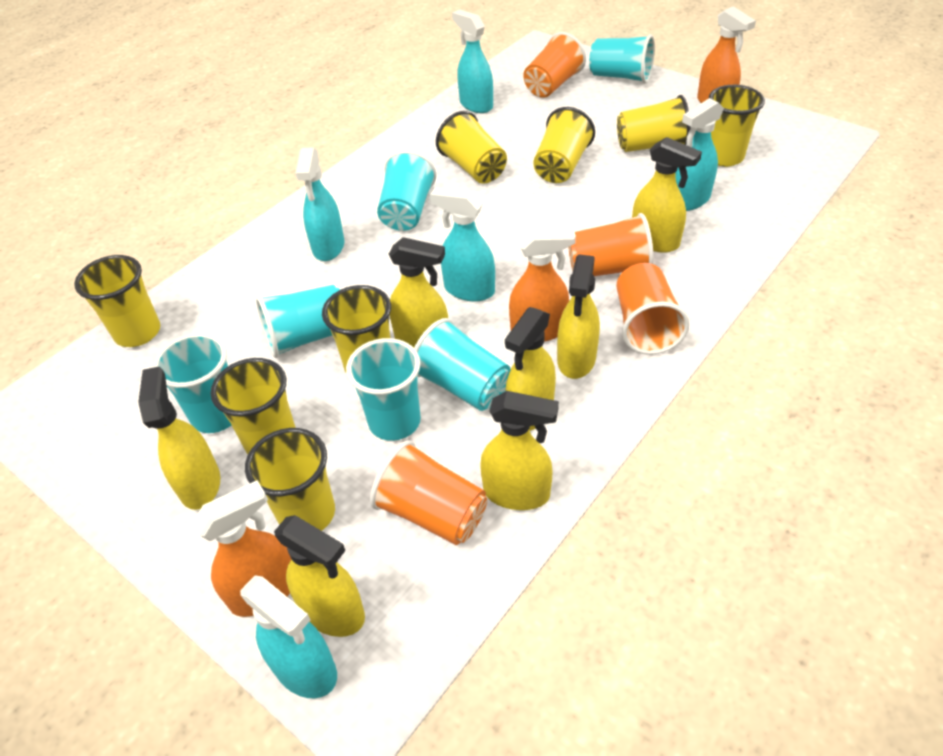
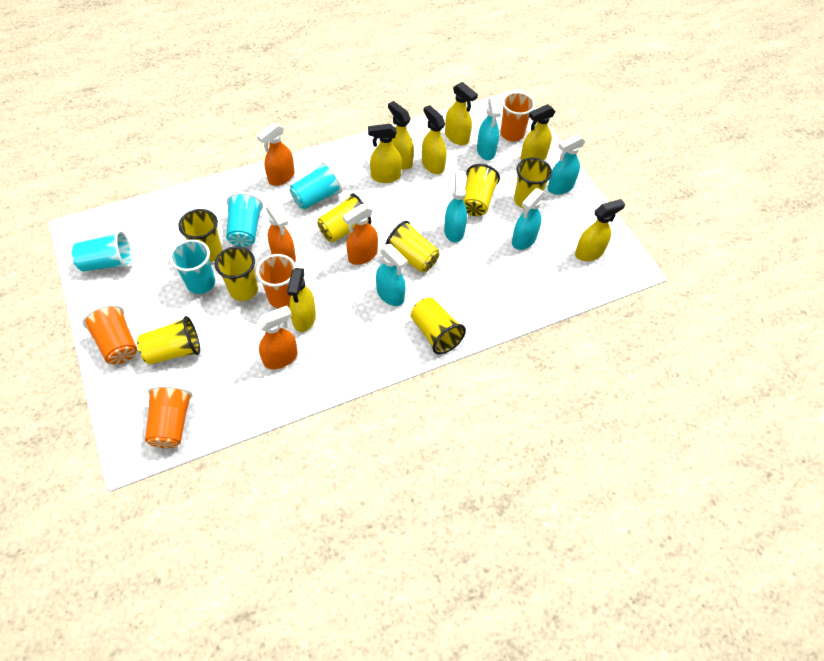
orange spray bottle: 3 -> 4
turquoise cup: 6 -> 4

